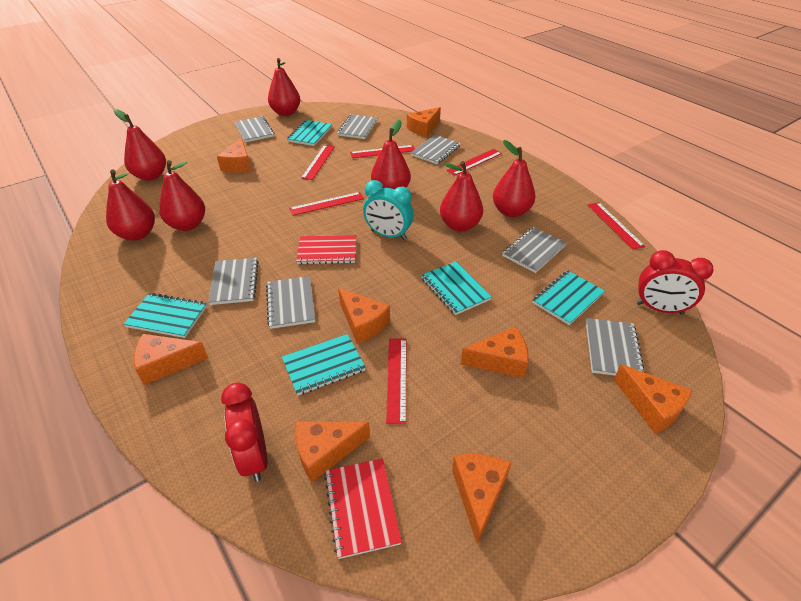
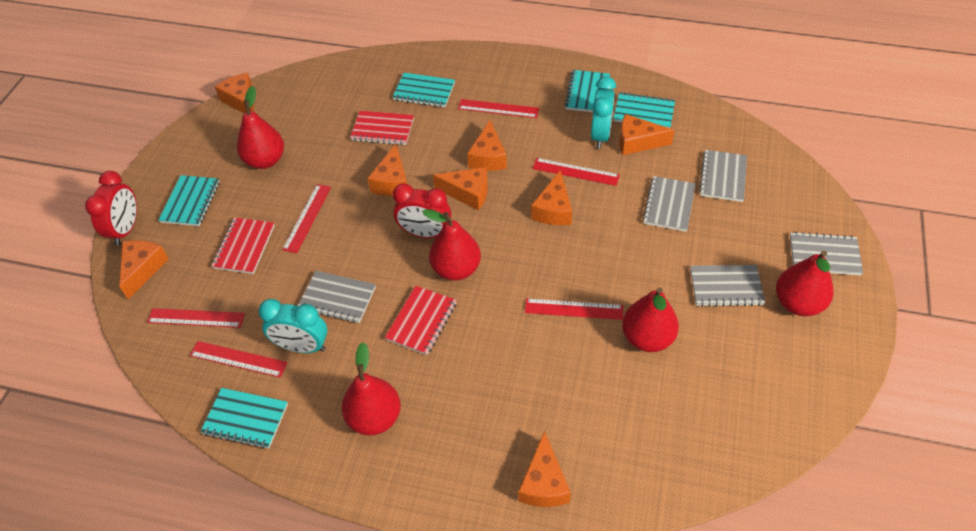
grey notebook: 7 -> 5
red notebook: 2 -> 3
red pear: 7 -> 5
turquoise clock: 1 -> 2

